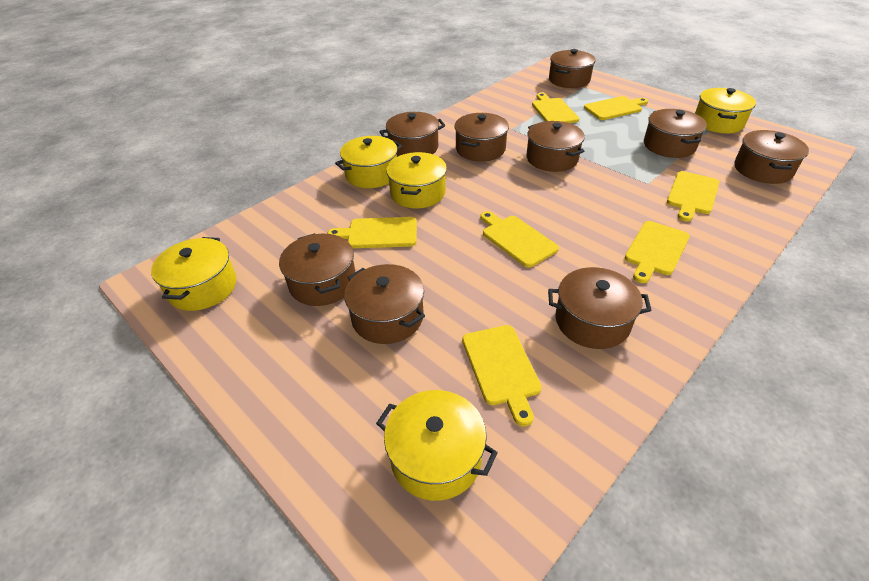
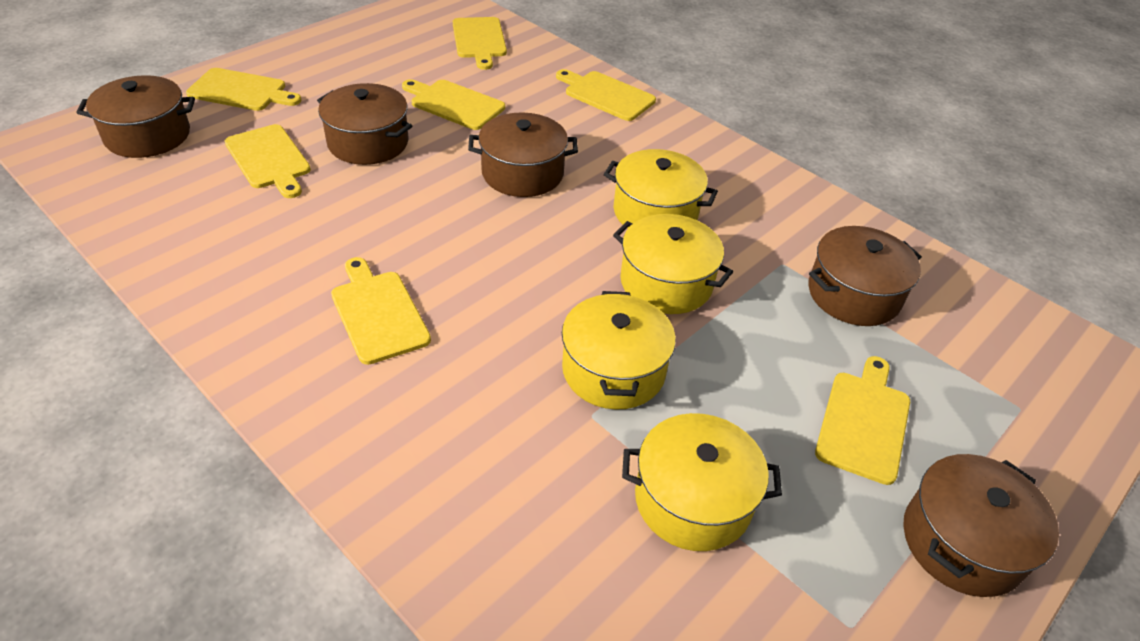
brown pot: 9 -> 5
yellow pot: 5 -> 4

